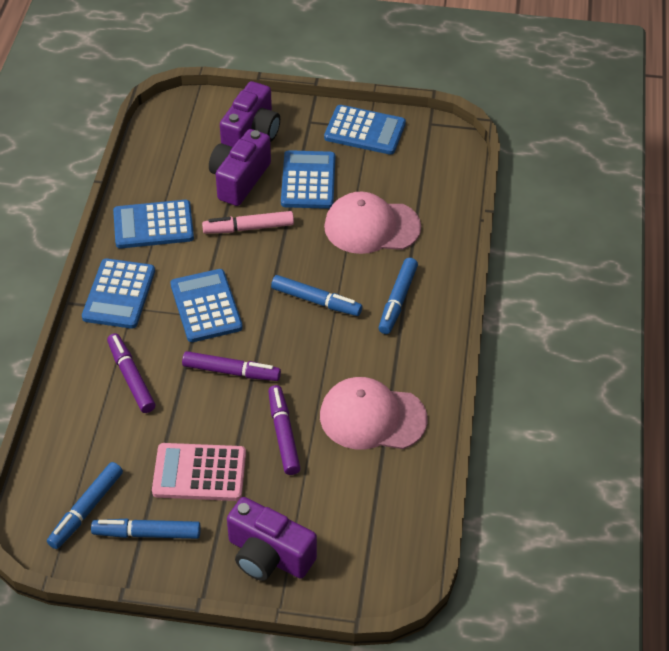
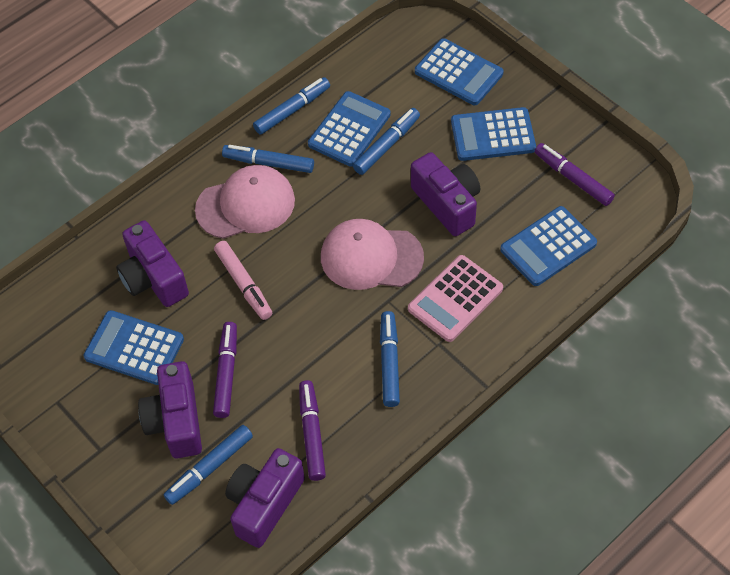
blue marker: 4 -> 5
purple camera: 3 -> 4

